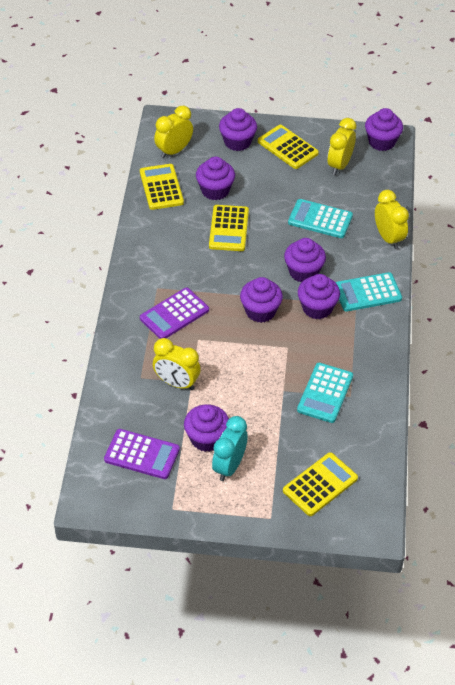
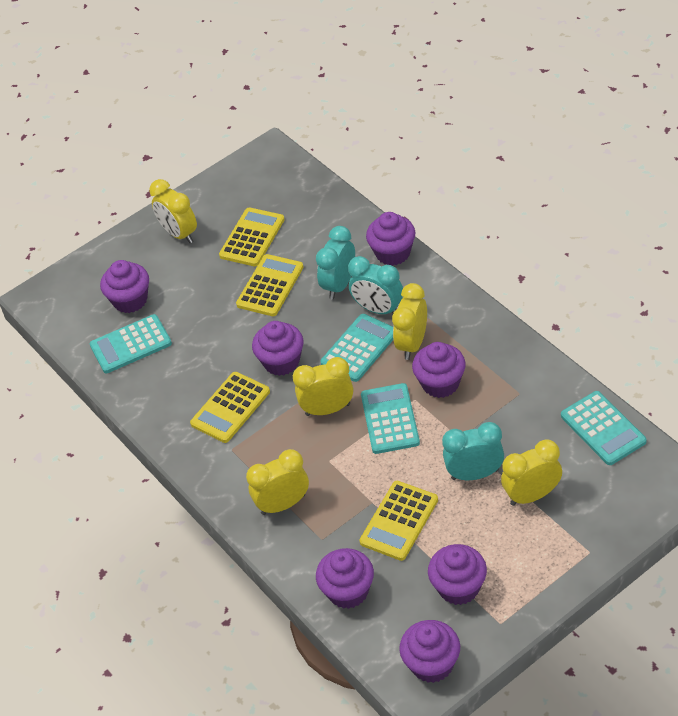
purple calculator: 2 -> 0
turquoise calculator: 3 -> 4
turquoise clock: 1 -> 3
yellow clock: 4 -> 5

